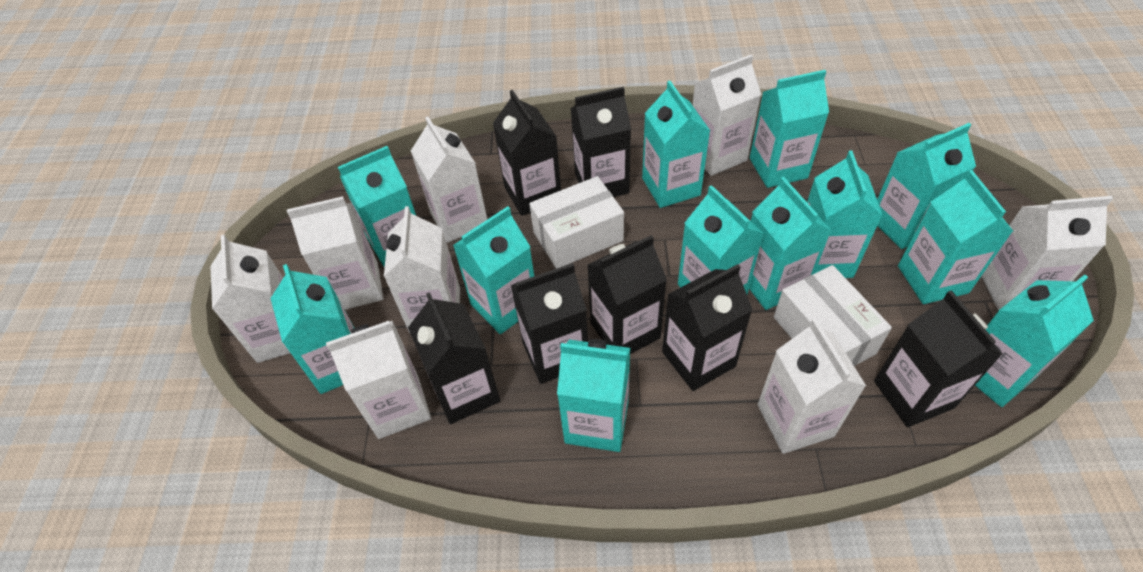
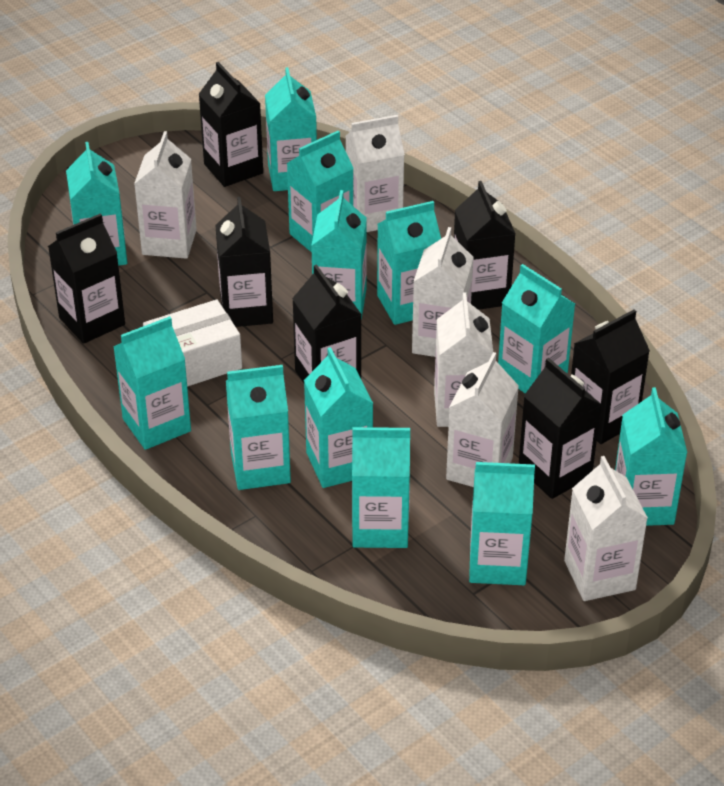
white box: 2 -> 1
white carton: 8 -> 6

